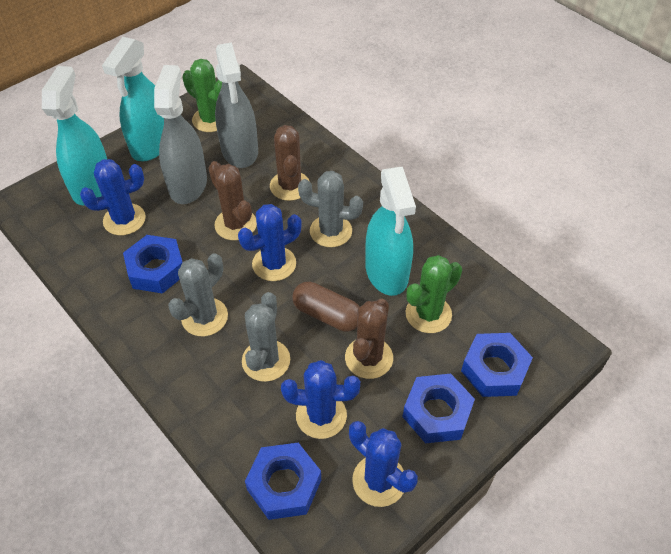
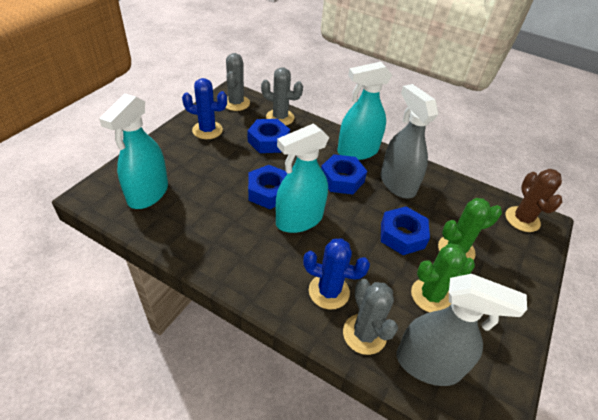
blue cactus: 4 -> 2
brown cactus: 3 -> 1
brown capsule: 1 -> 0

